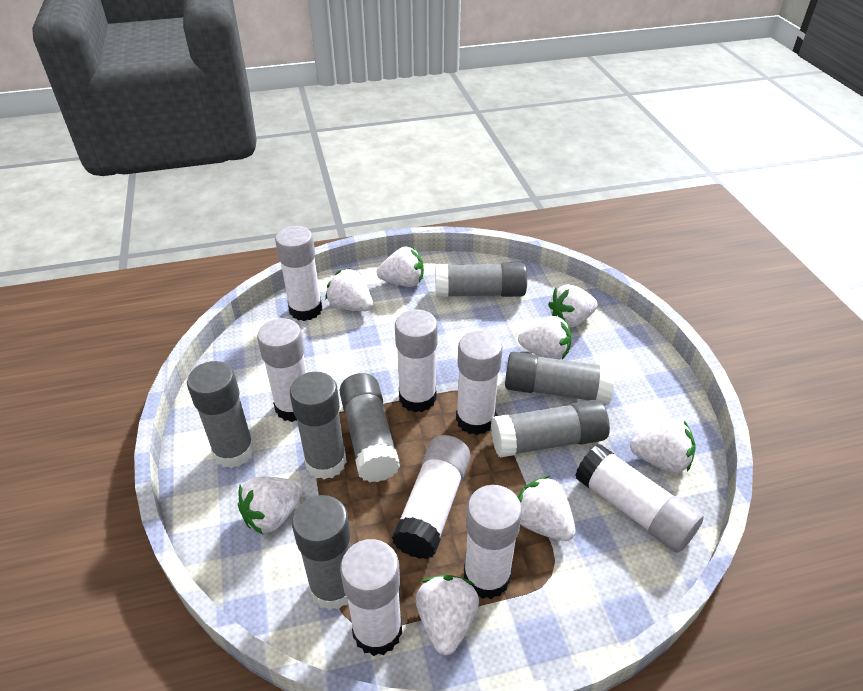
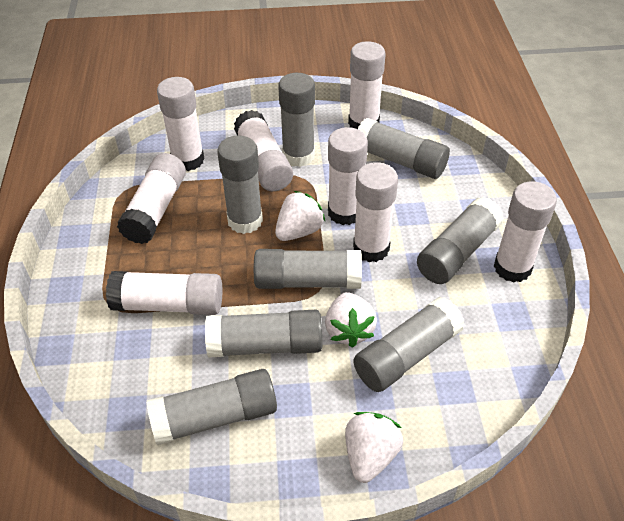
grey glue stick: 7 -> 8
white strawberry: 8 -> 3

